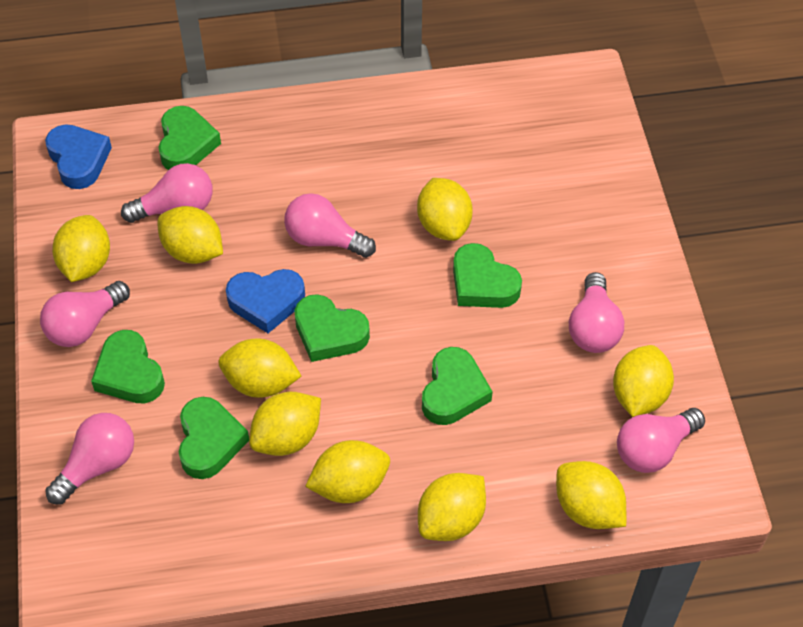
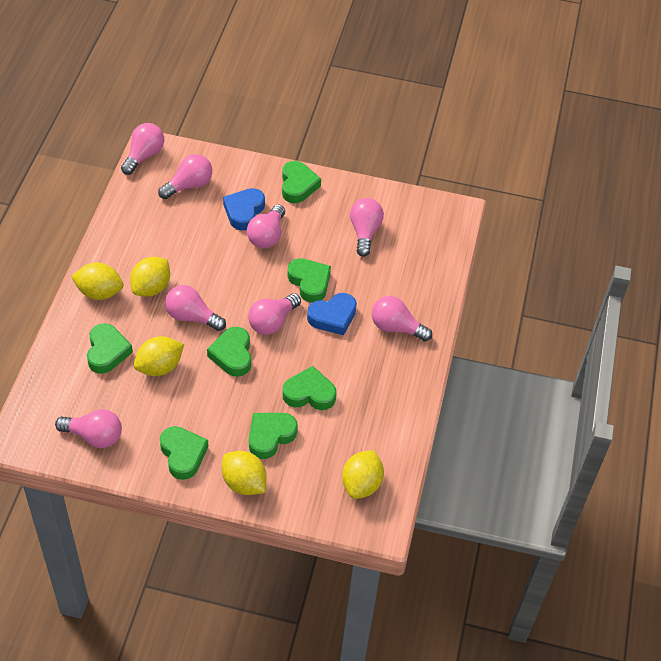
green heart: 6 -> 7
pink light bulb: 6 -> 8
yellow lemon: 9 -> 5

